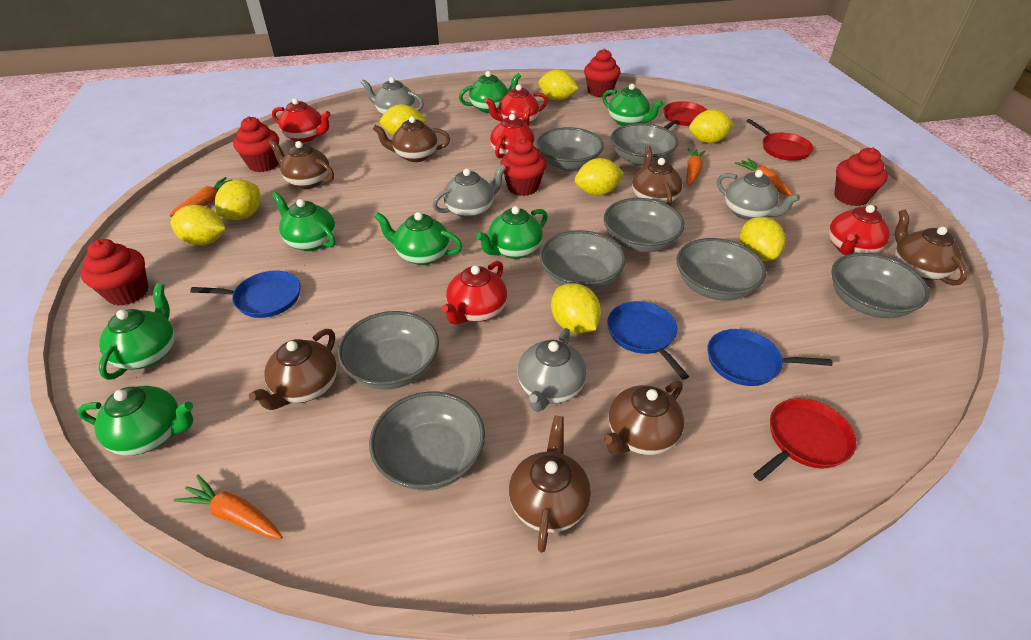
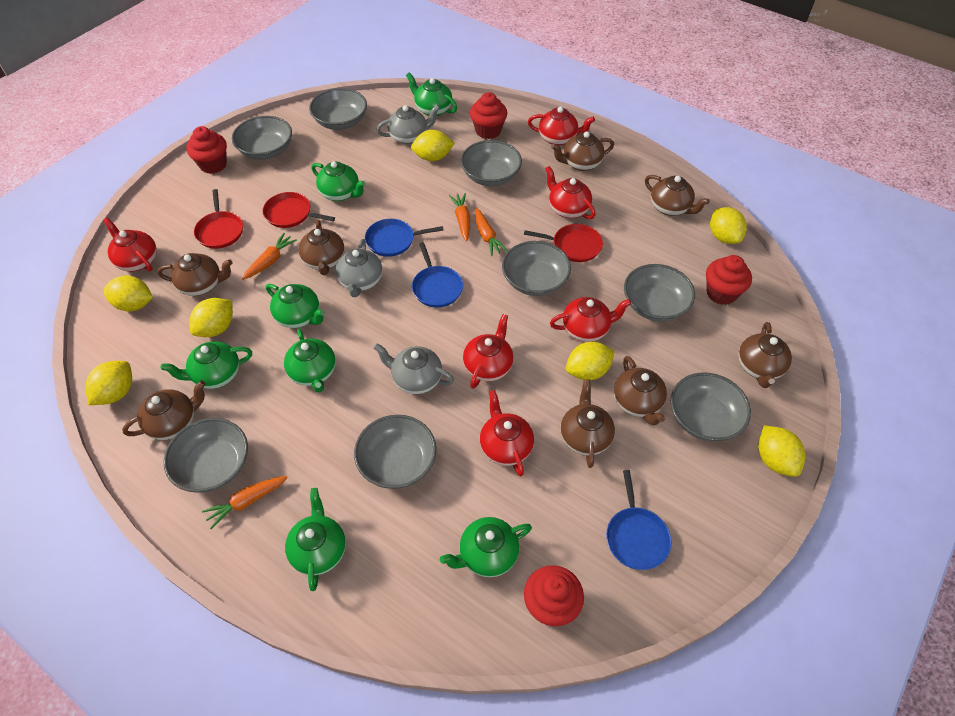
brown teapot: 7 -> 8
grey teapot: 4 -> 3
red cupcake: 5 -> 4
red teapot: 5 -> 6
yellow lemon: 8 -> 7

